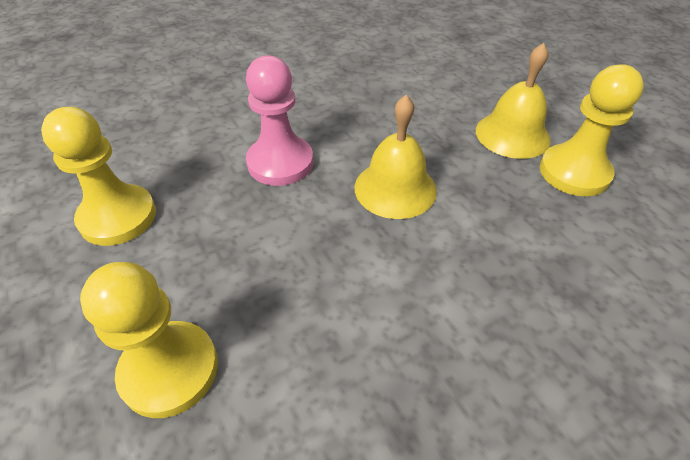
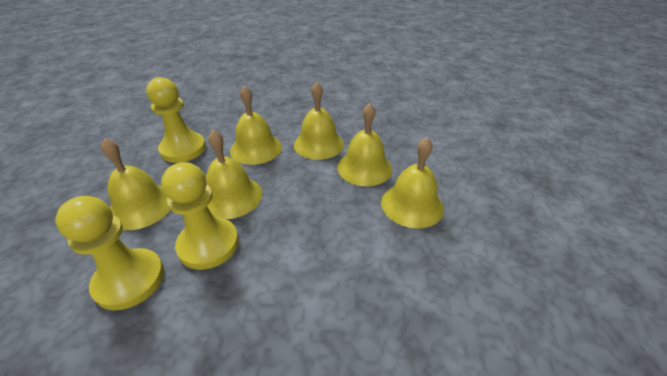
pink pawn: 1 -> 0
yellow bell: 2 -> 6

